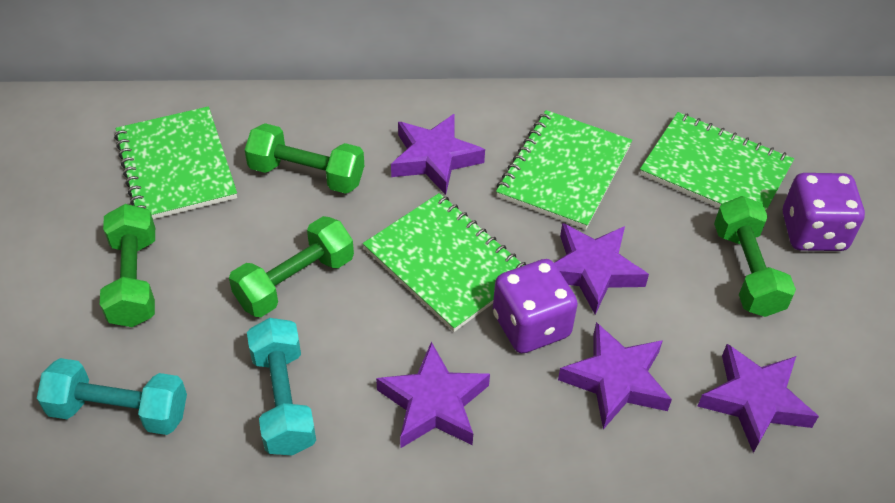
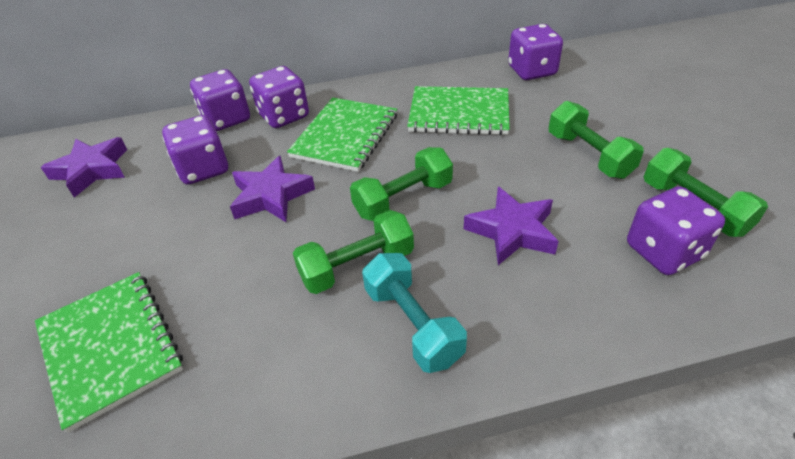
green notebook: 4 -> 3
purple dice: 2 -> 5
purple star: 5 -> 3
turquoise dumbbell: 2 -> 1

